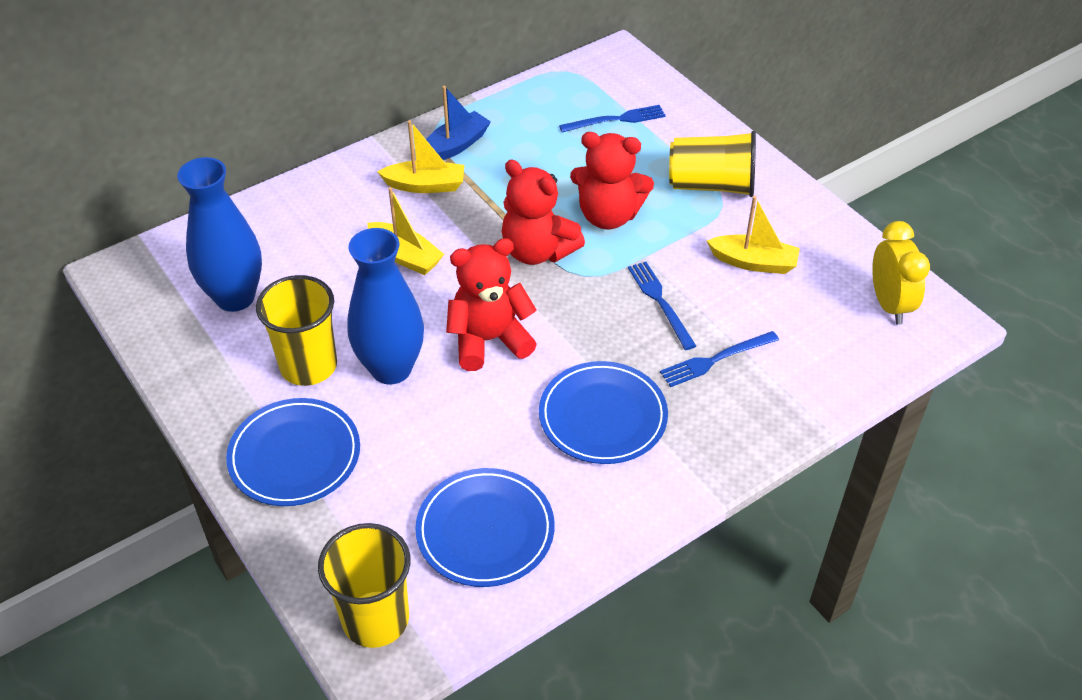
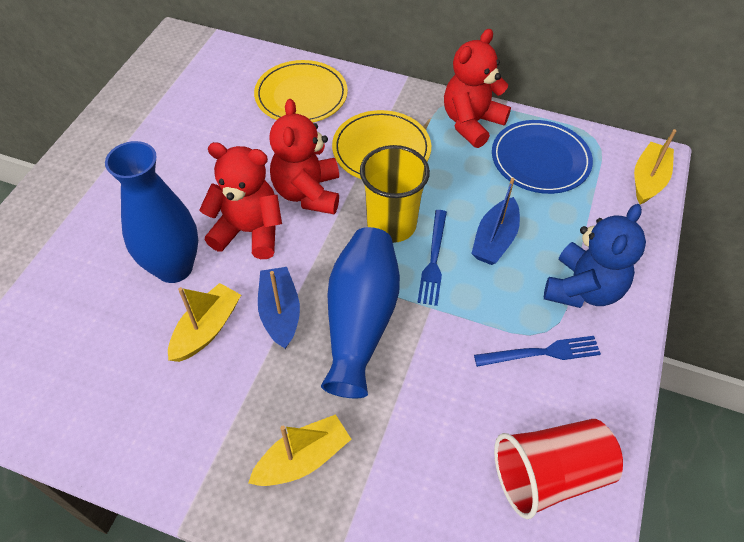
blue boat: 1 -> 2
blue fork: 3 -> 2
blue plate: 3 -> 1
blue teddy bear: 0 -> 1
red cup: 0 -> 1
yellow clock: 1 -> 0
yellow cup: 3 -> 1
yellow plate: 0 -> 2

